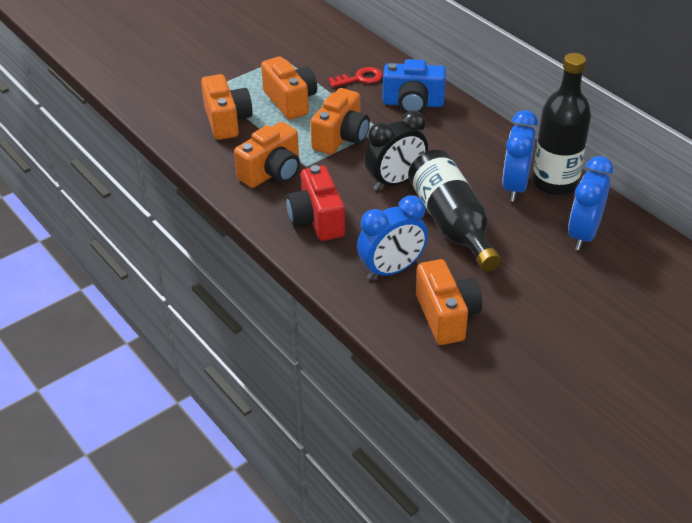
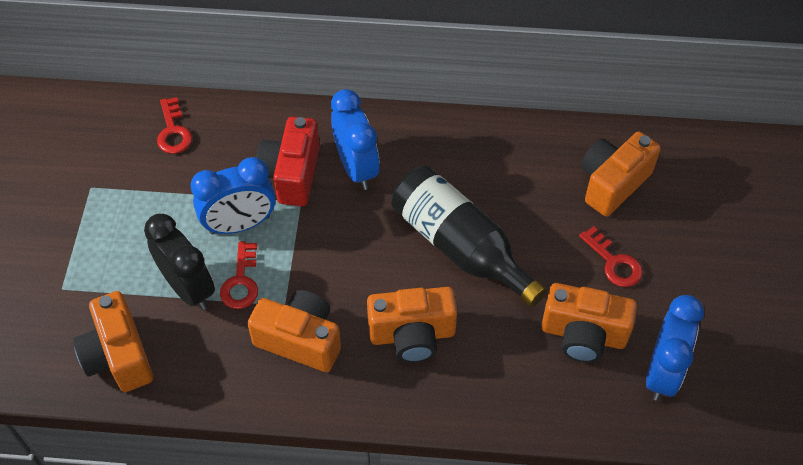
black bottle: 2 -> 1
blue camera: 1 -> 0
red key: 1 -> 3

